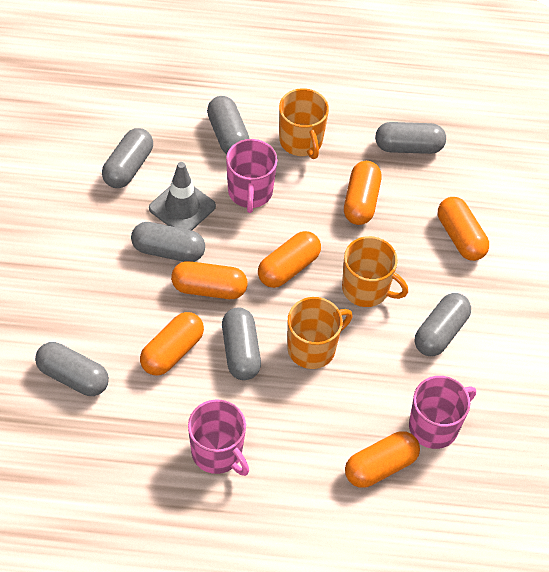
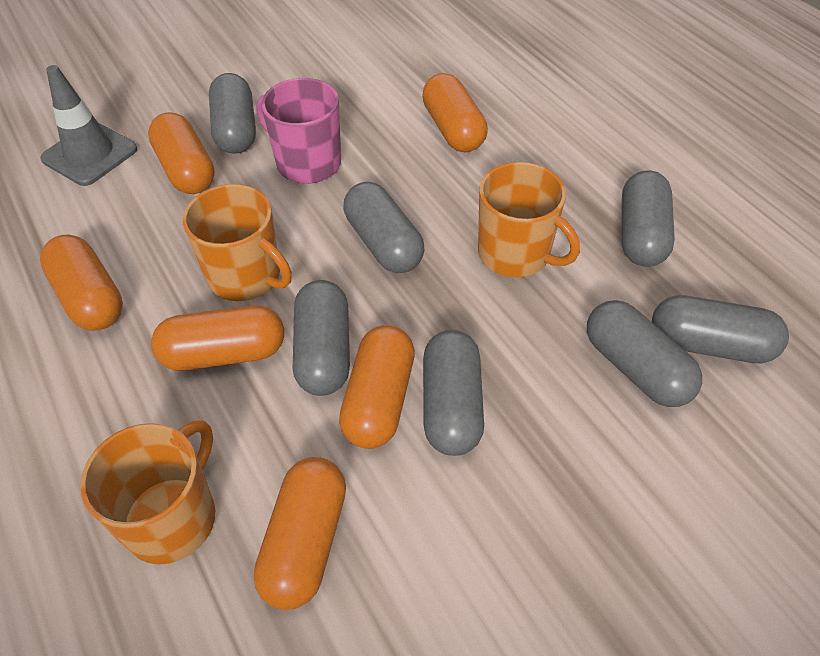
pink mug: 3 -> 1

